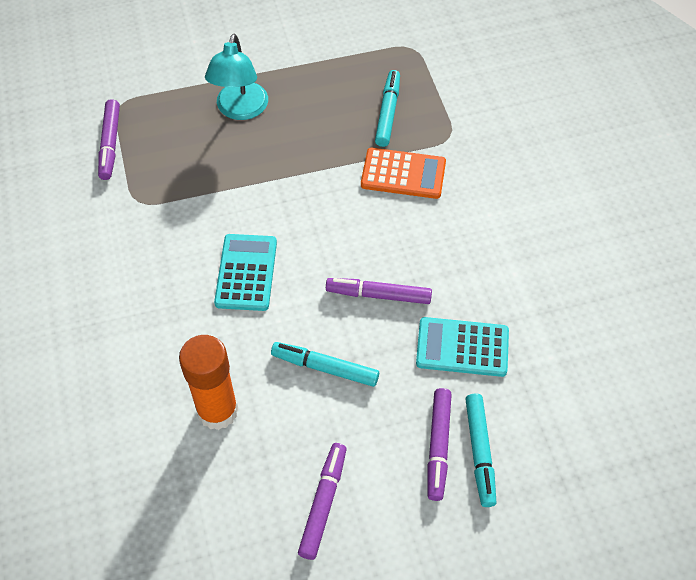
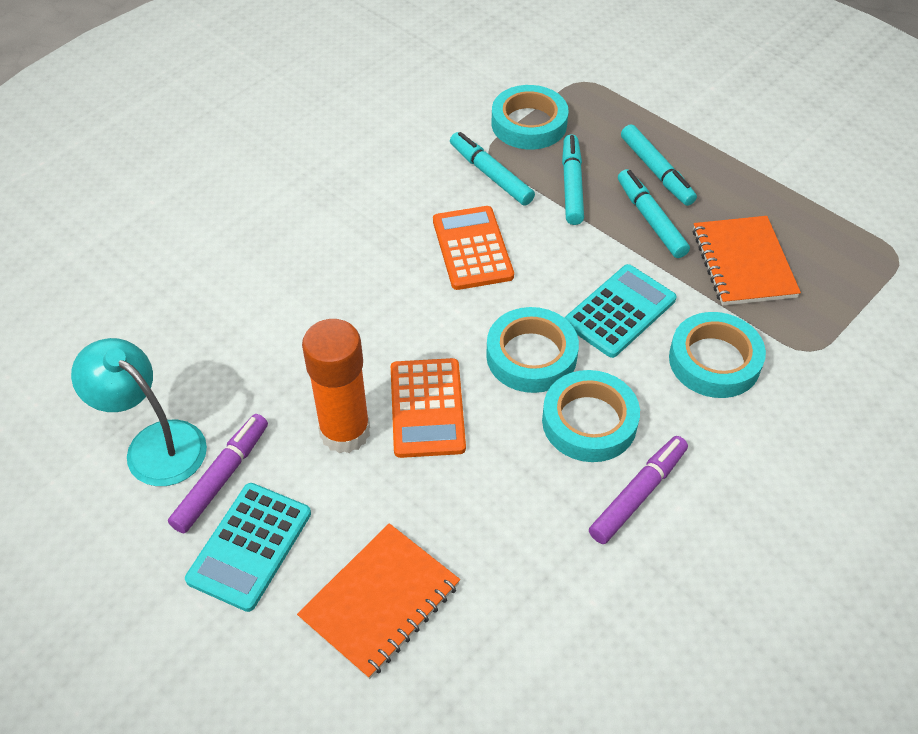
orange calculator: 1 -> 2
orange notebook: 0 -> 2
purple marker: 4 -> 2
turquoise marker: 3 -> 4
turquoise tape: 0 -> 4

